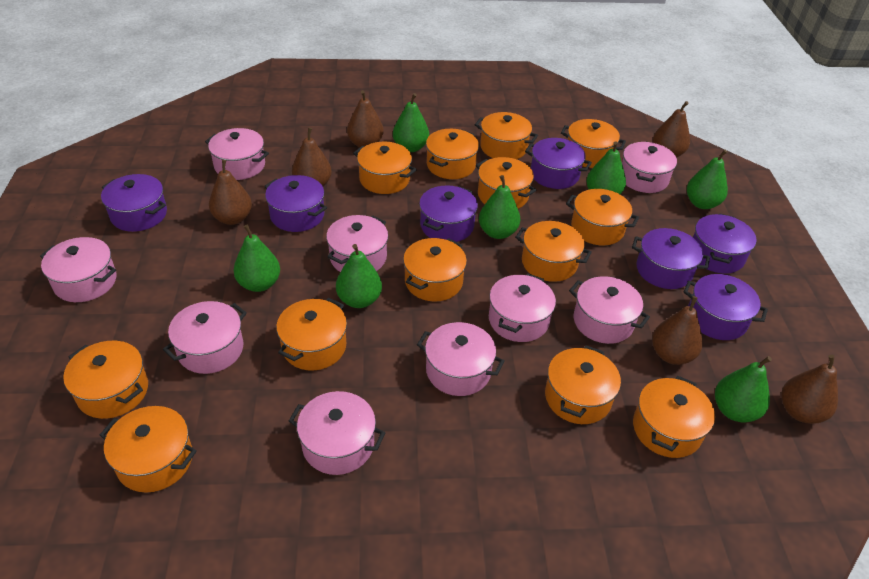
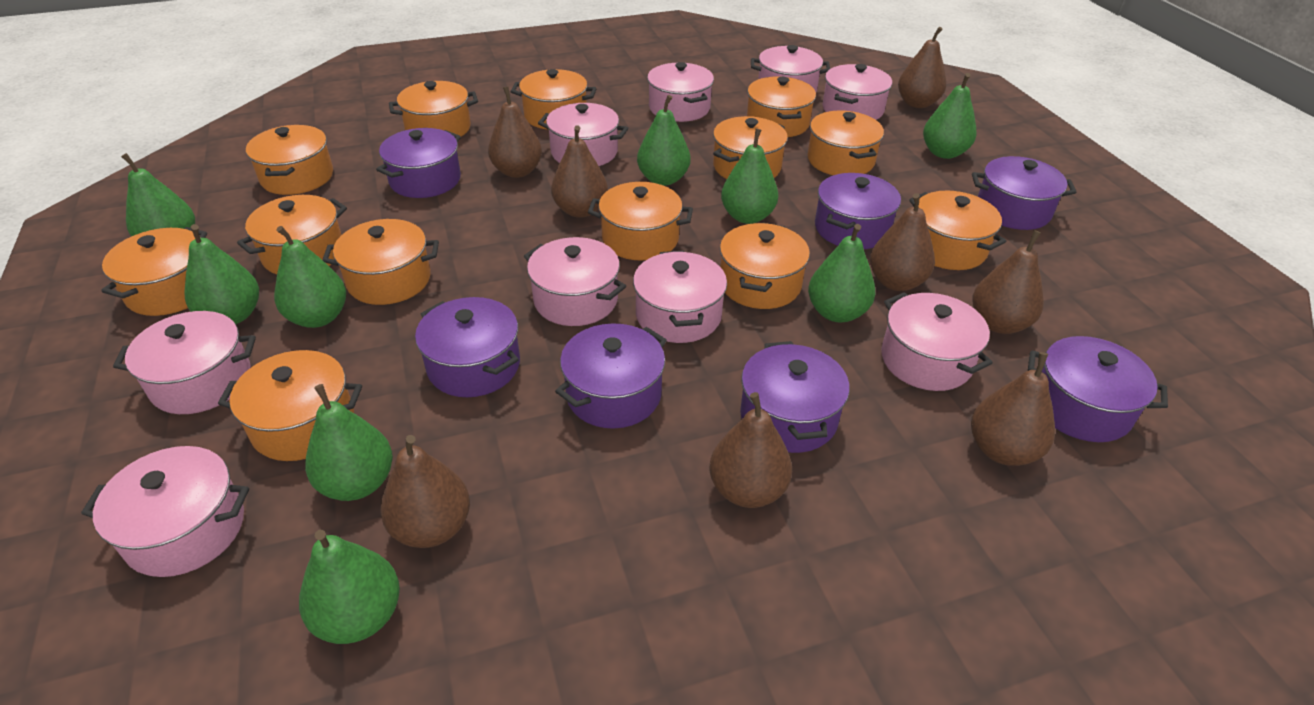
brown pear: 6 -> 8
green pear: 7 -> 9

